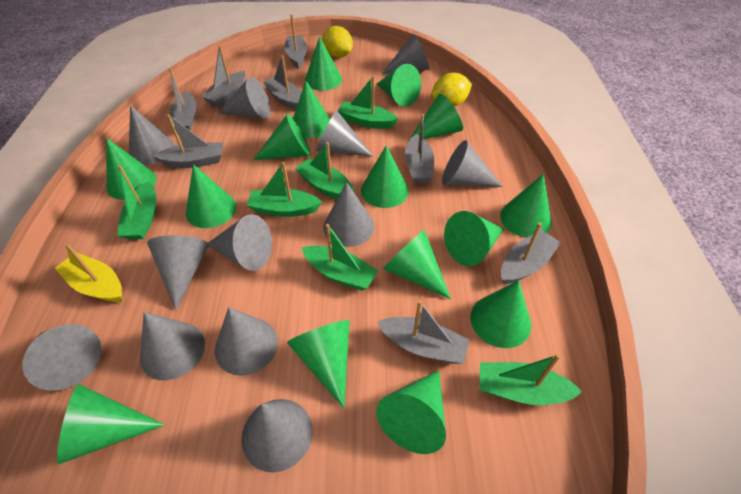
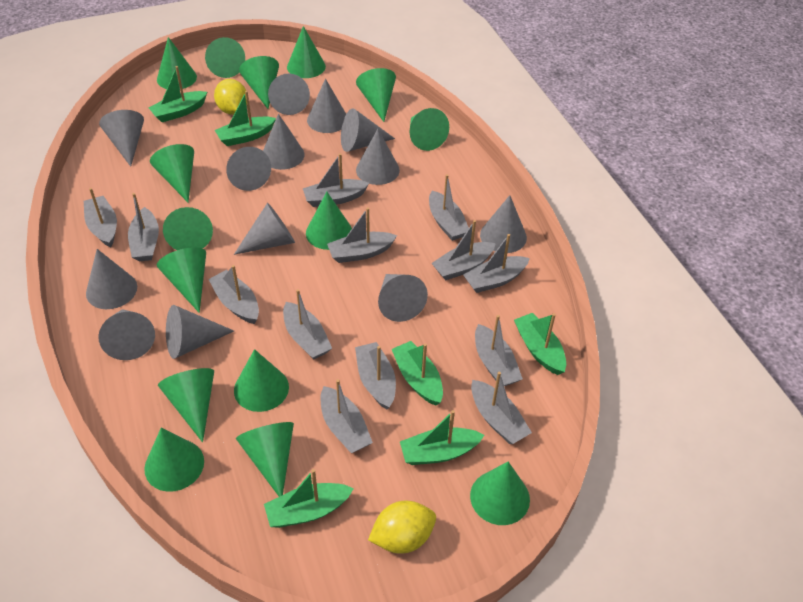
grey boat: 8 -> 13
grey cone: 12 -> 13
yellow boat: 1 -> 0

